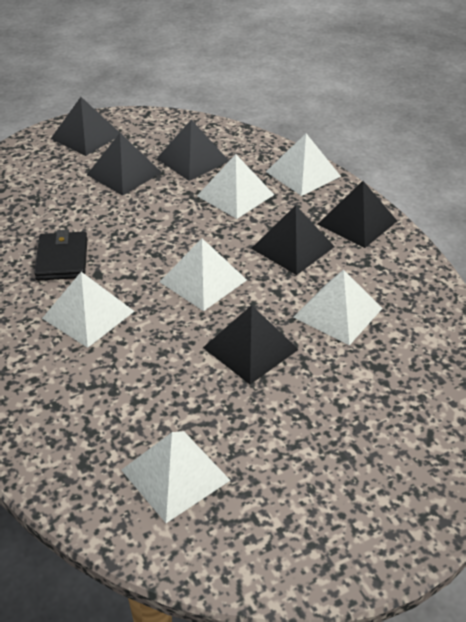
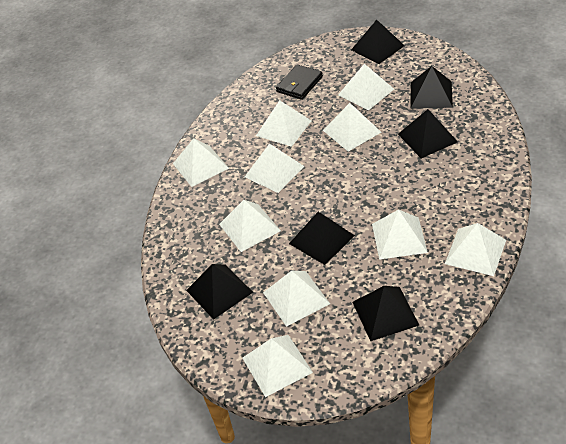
white pyramid: 6 -> 10

